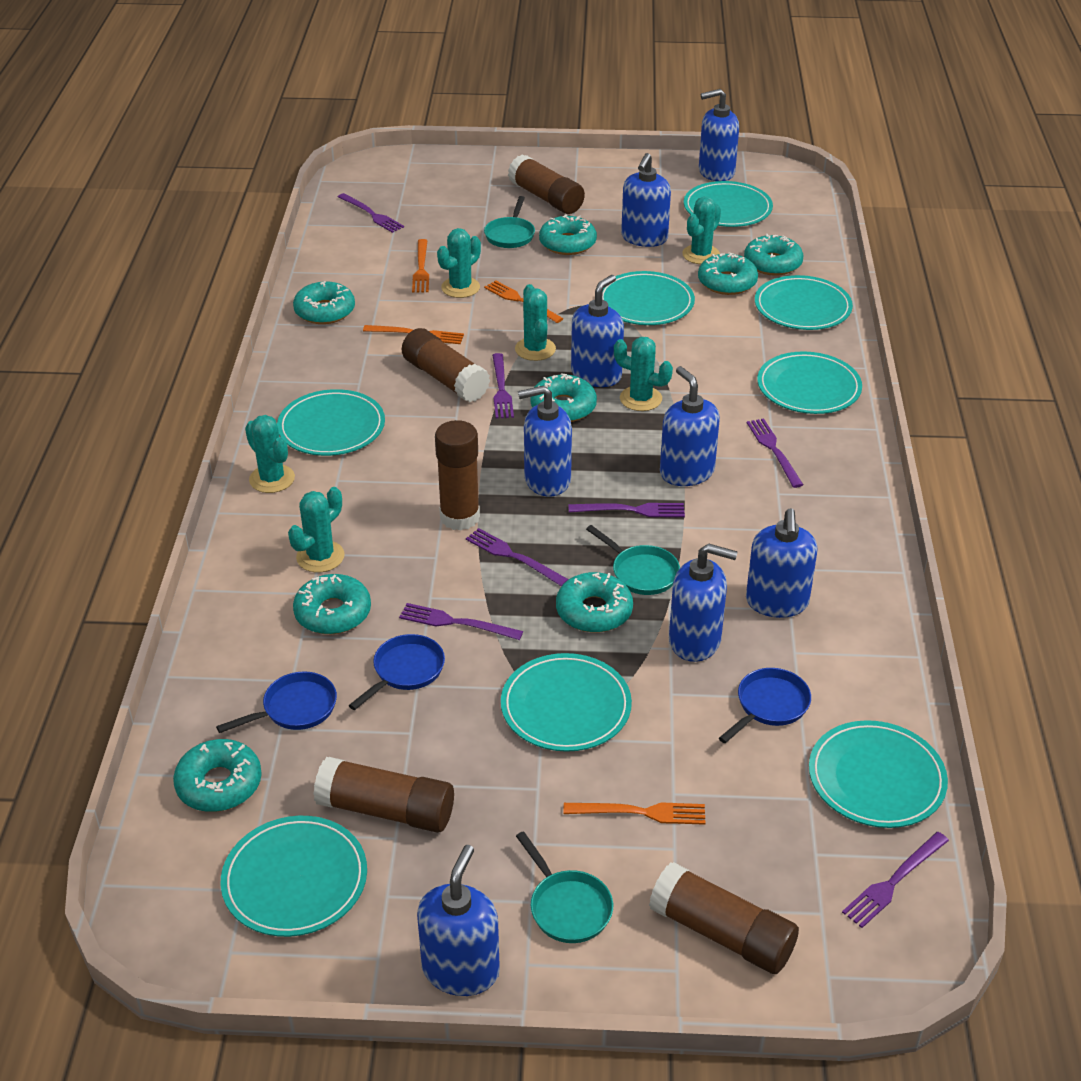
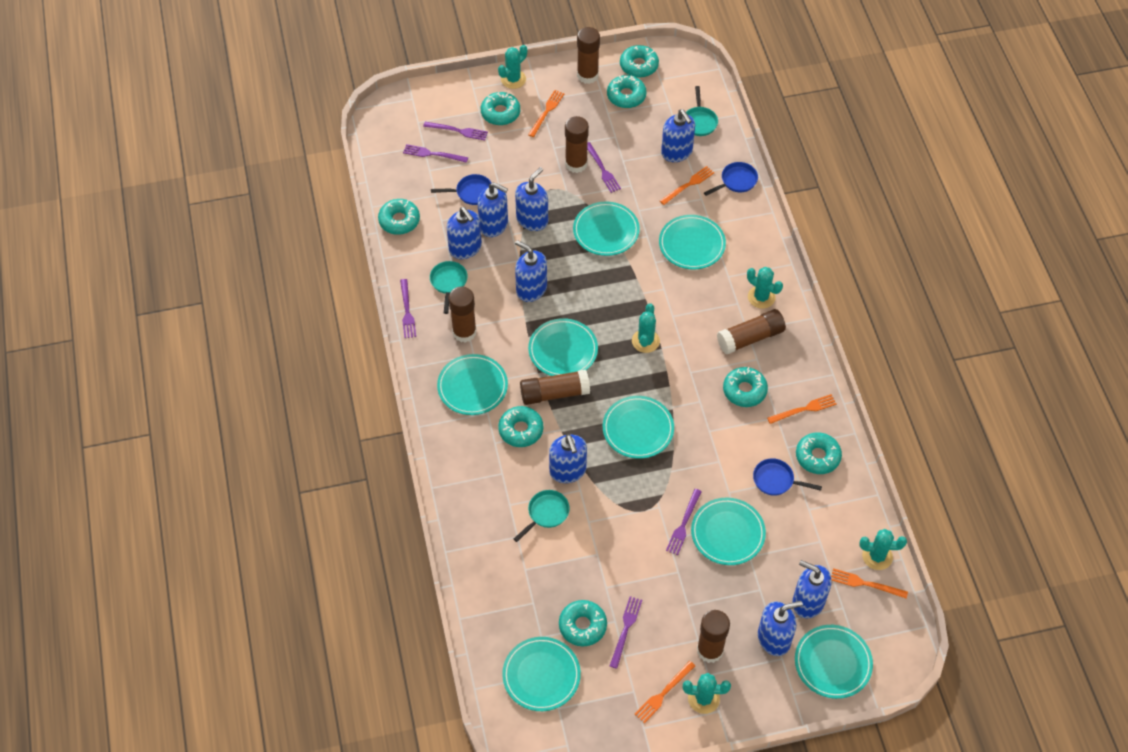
brown glue stick: 5 -> 6
orange fork: 4 -> 5
purple fork: 7 -> 6
turquoise cactus: 6 -> 5

